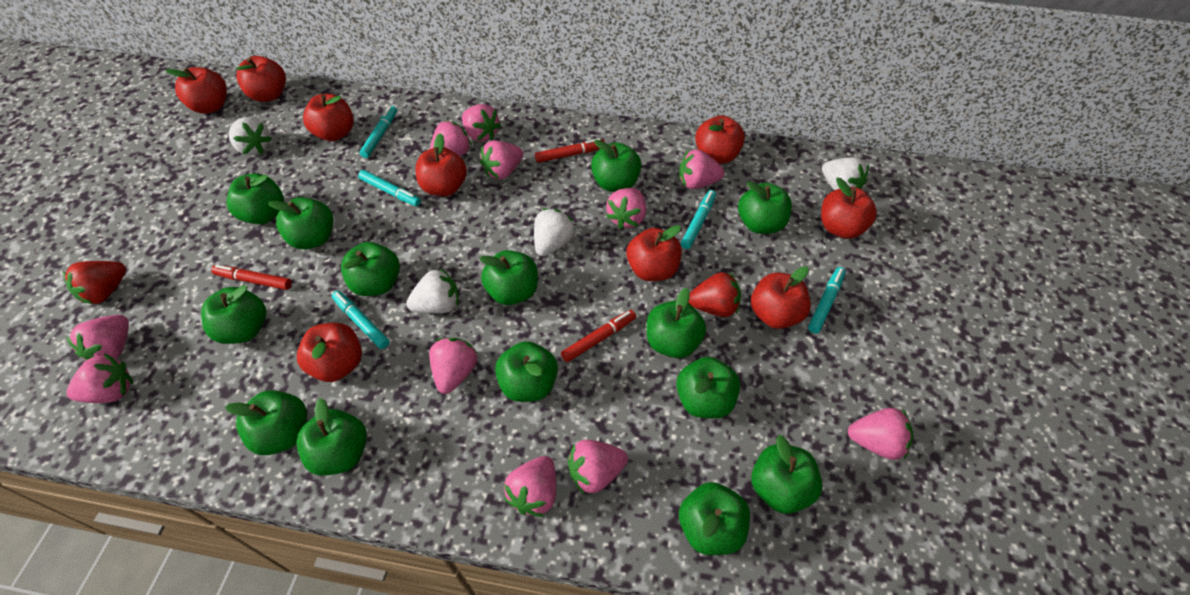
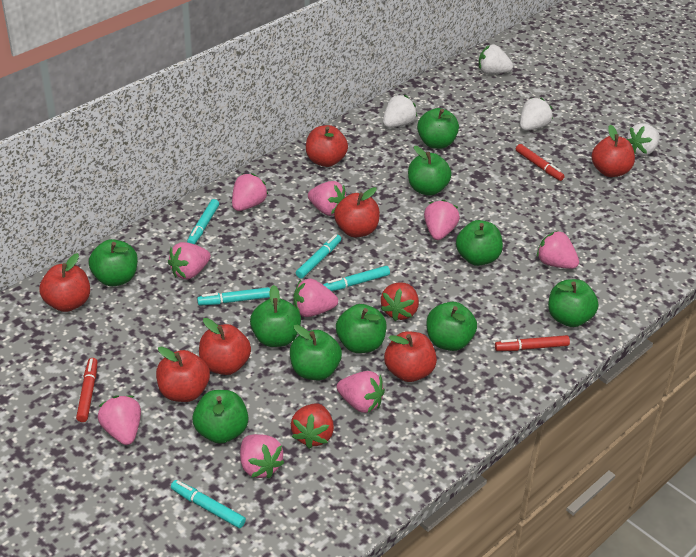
green apple: 14 -> 10
pink strawberry: 11 -> 9
red apple: 9 -> 7

